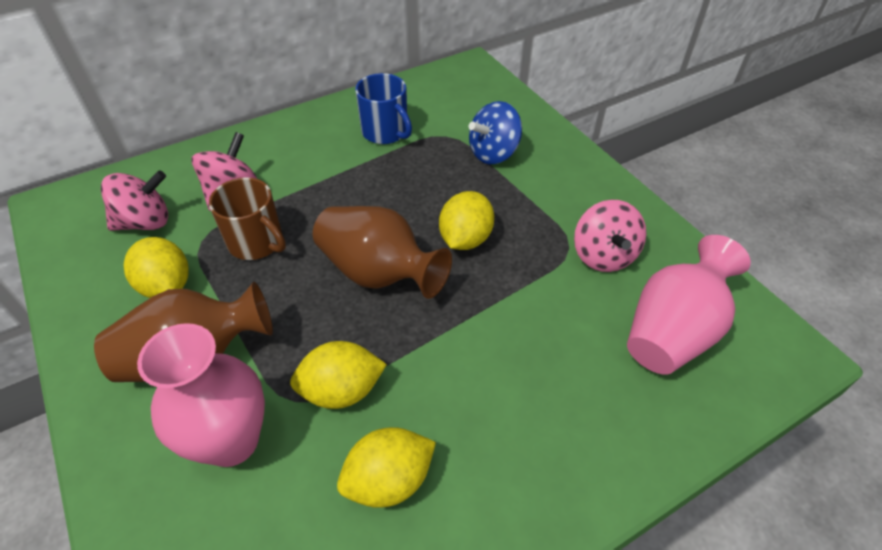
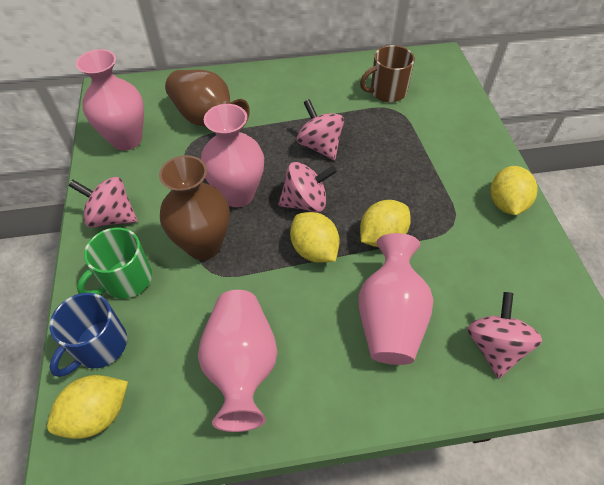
blue spinning top: 1 -> 0
green mug: 0 -> 1
pink spinning top: 3 -> 4
pink vase: 2 -> 4

